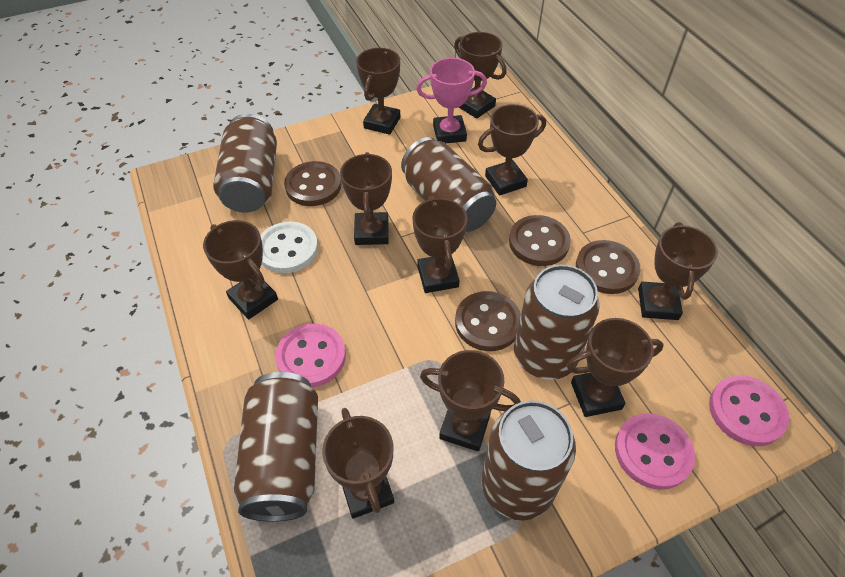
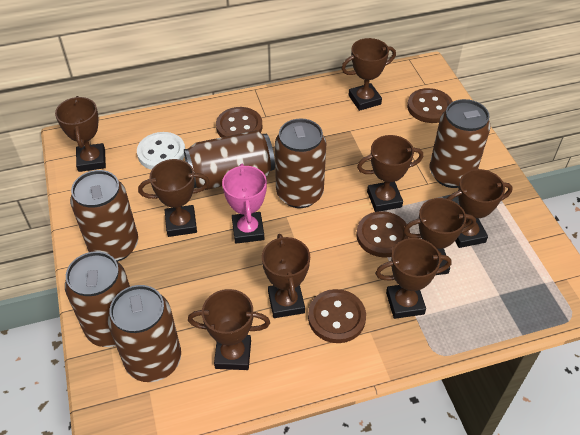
brown can: 5 -> 6
brown trophy: 10 -> 9
pink button: 3 -> 0

